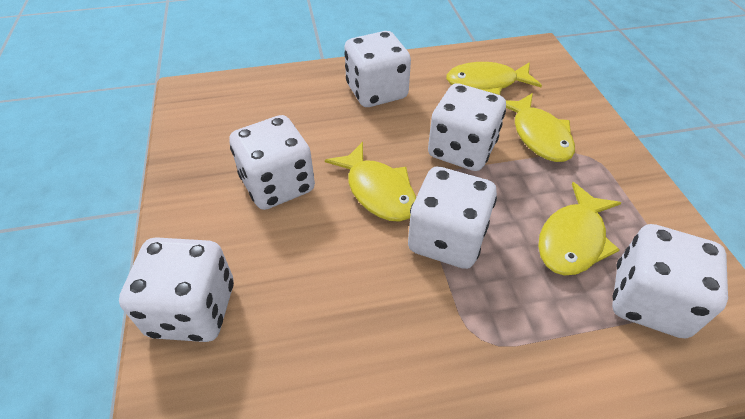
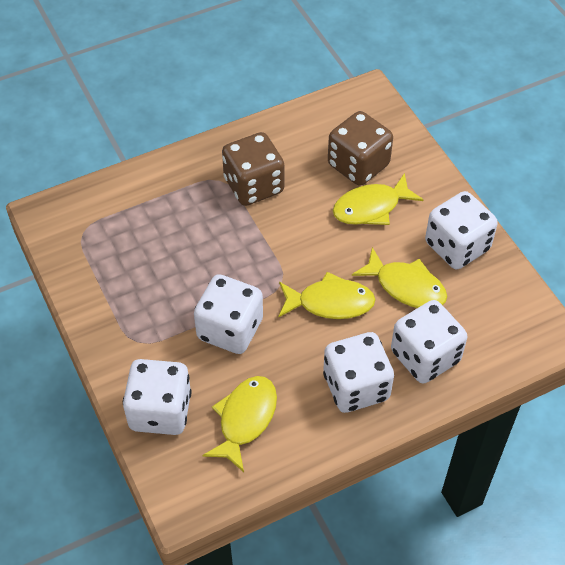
brown dice: 0 -> 2
white dice: 6 -> 5

